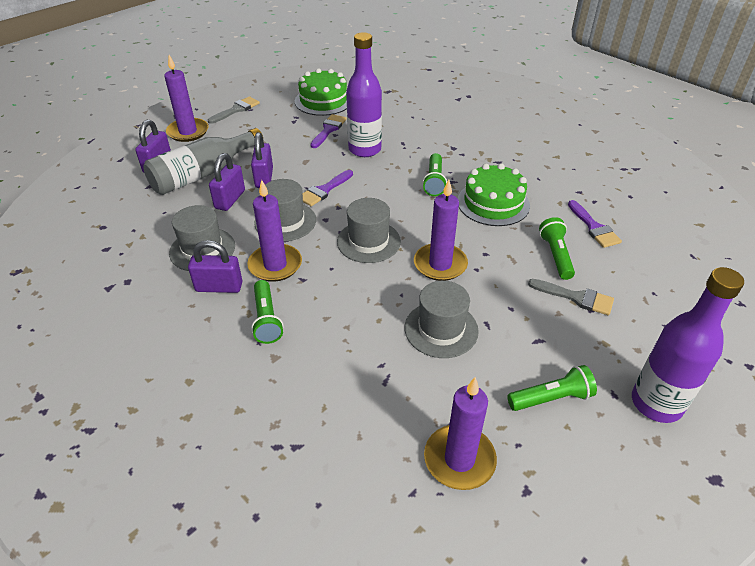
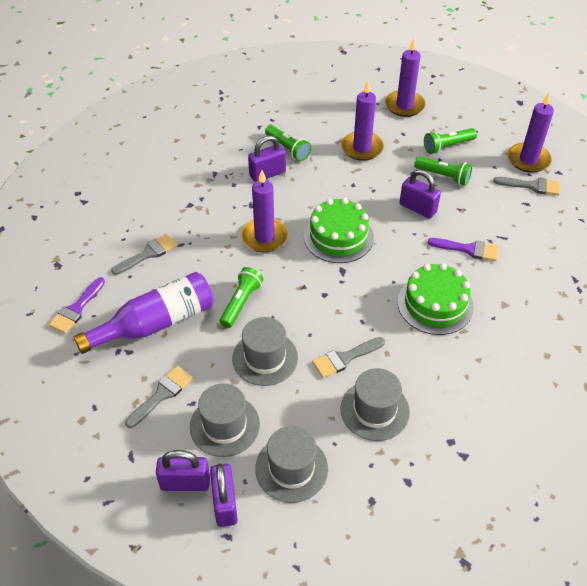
grey bottle: 1 -> 0
grey brush: 2 -> 4
purple bottle: 2 -> 1
purple brush: 3 -> 2

